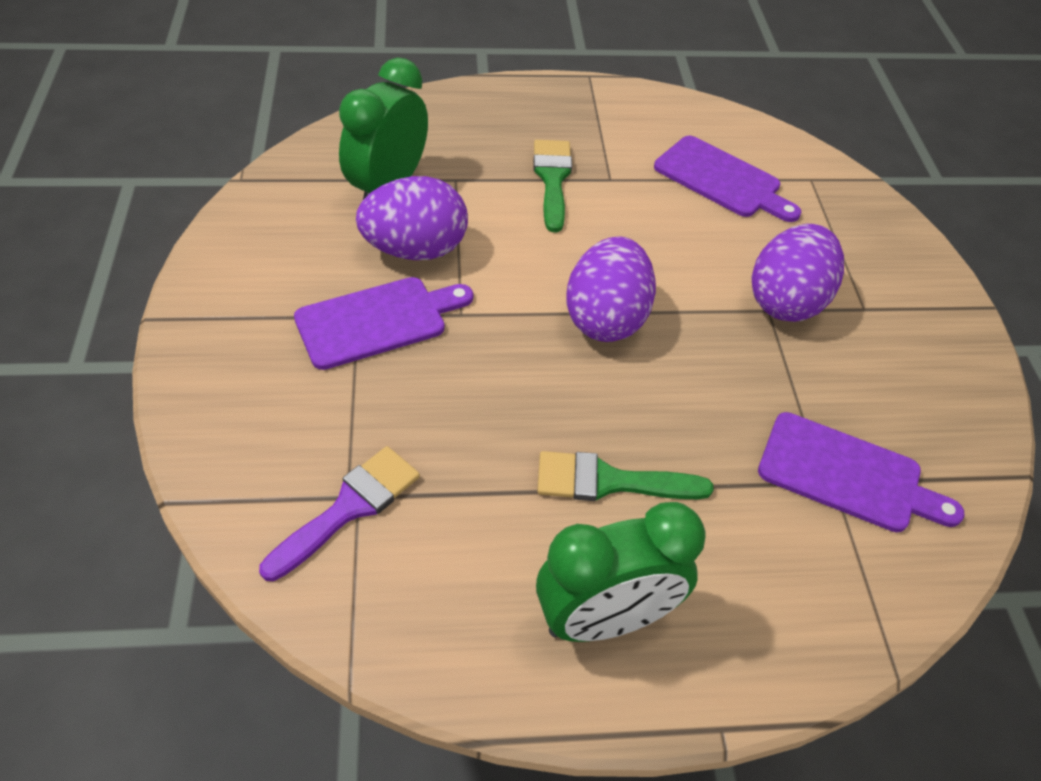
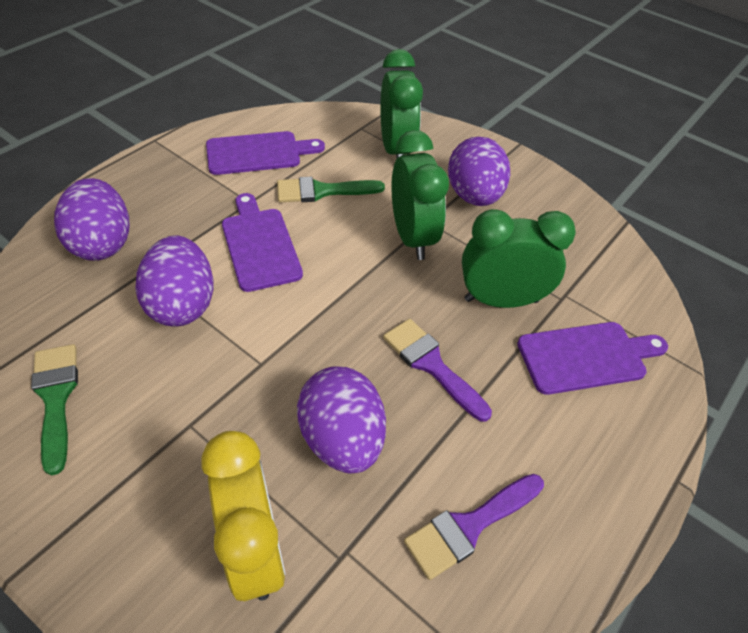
green clock: 2 -> 3
purple brush: 1 -> 2
purple egg: 3 -> 4
yellow clock: 0 -> 1

